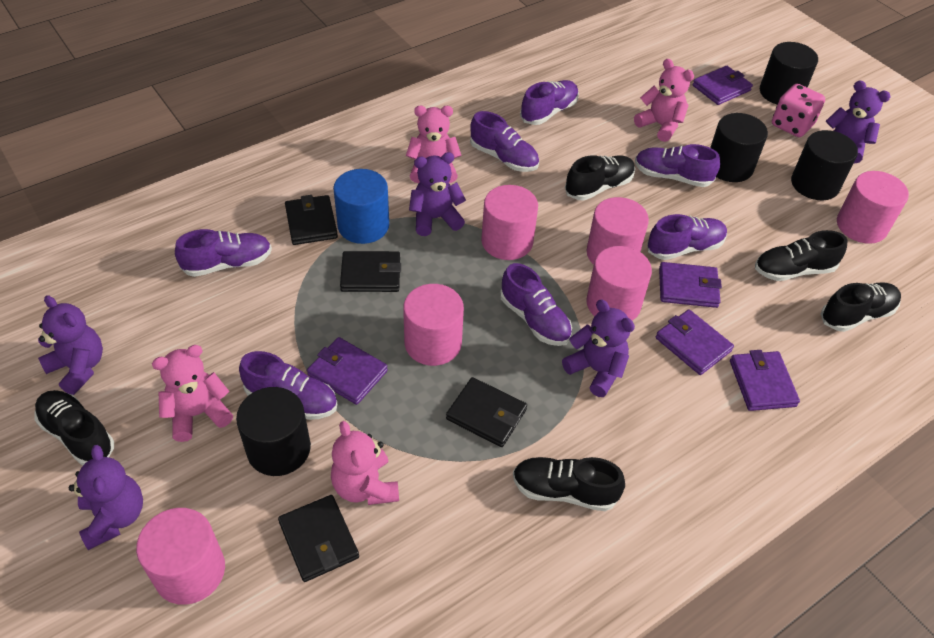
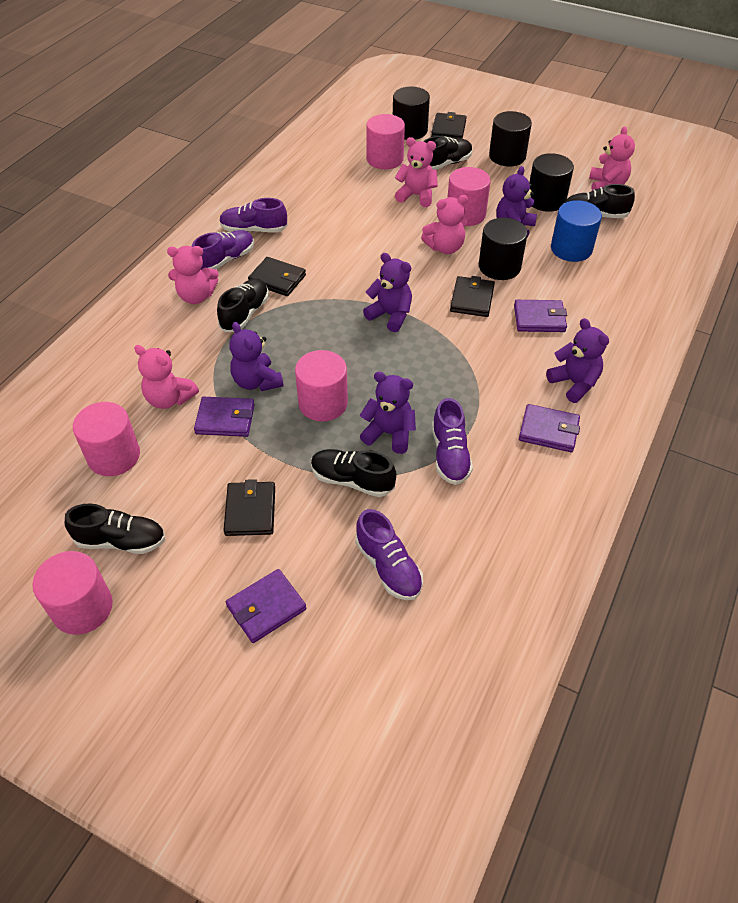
pink cylinder: 6 -> 5
pink dice: 1 -> 0
pink teddy bear: 4 -> 5
purple shoe: 7 -> 4
purple wallet: 5 -> 4

